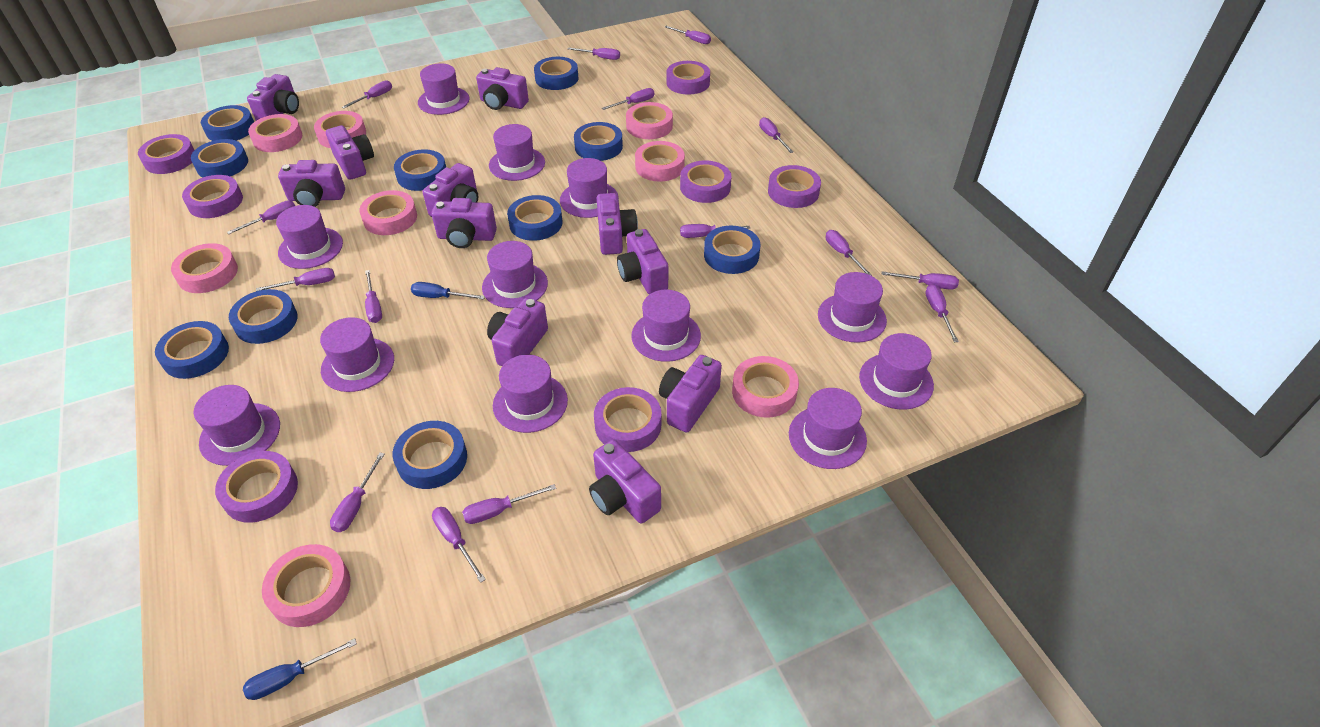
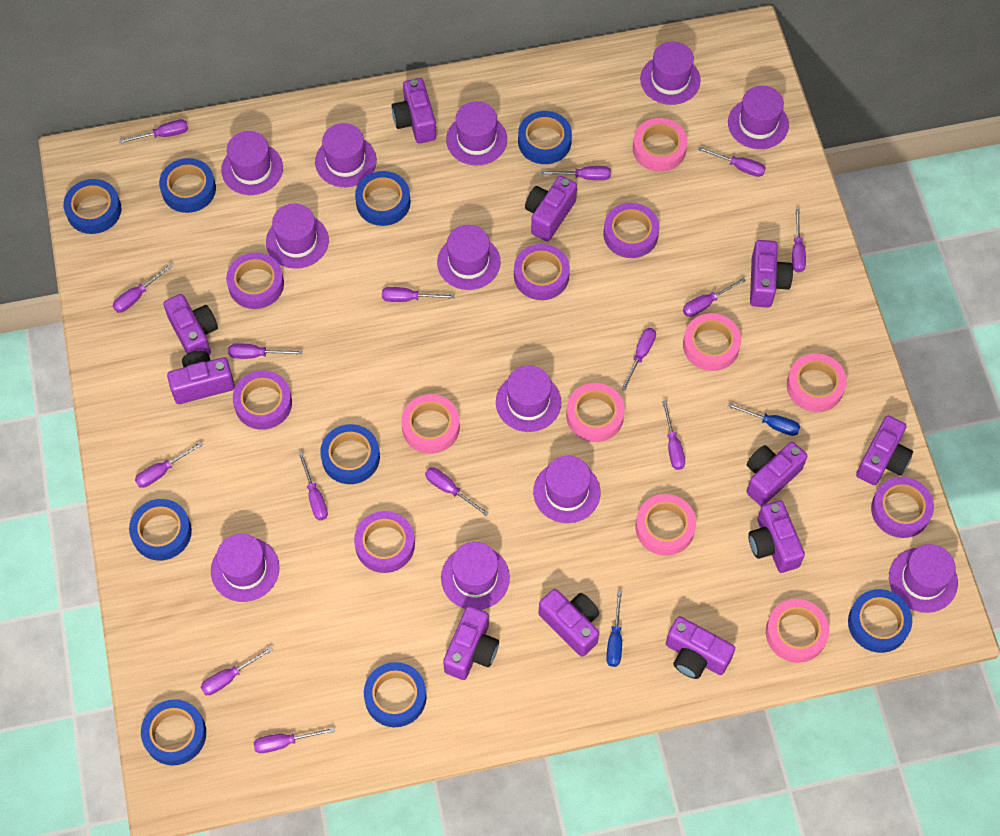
blue tape: 10 -> 9
pink tape: 8 -> 7
purple tape: 7 -> 6

